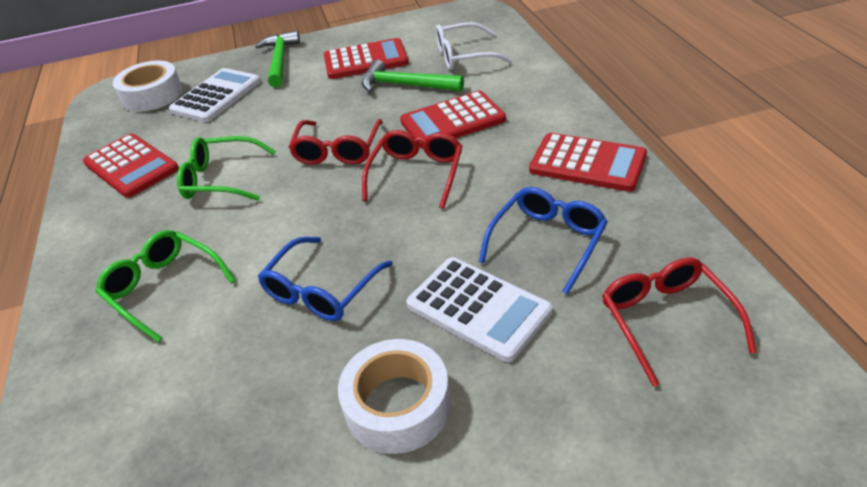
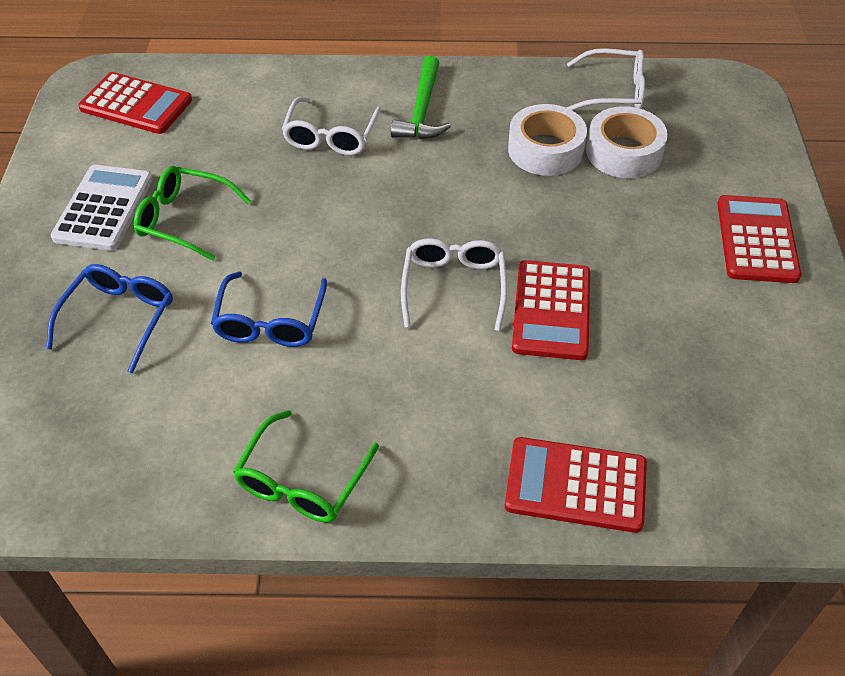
green hammer: 2 -> 1
red glasses: 3 -> 0
white calculator: 2 -> 1
white glasses: 1 -> 3

